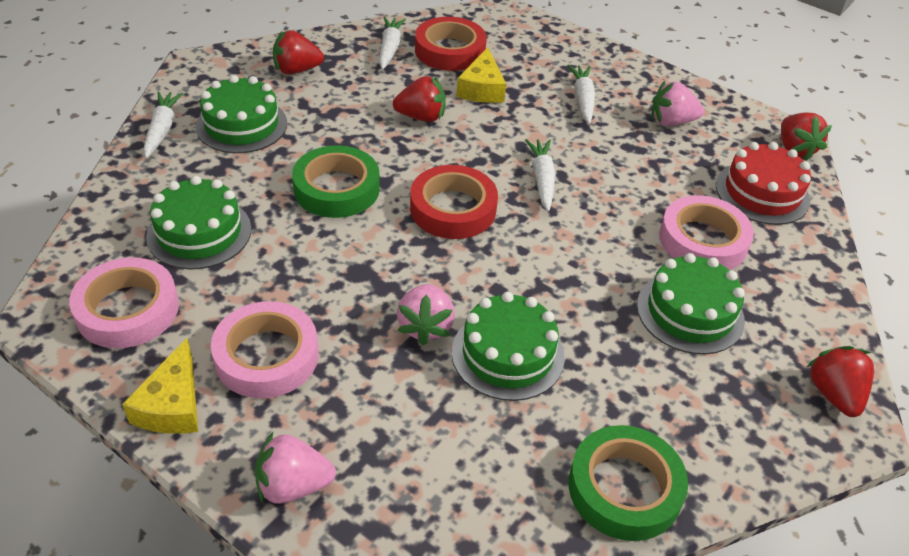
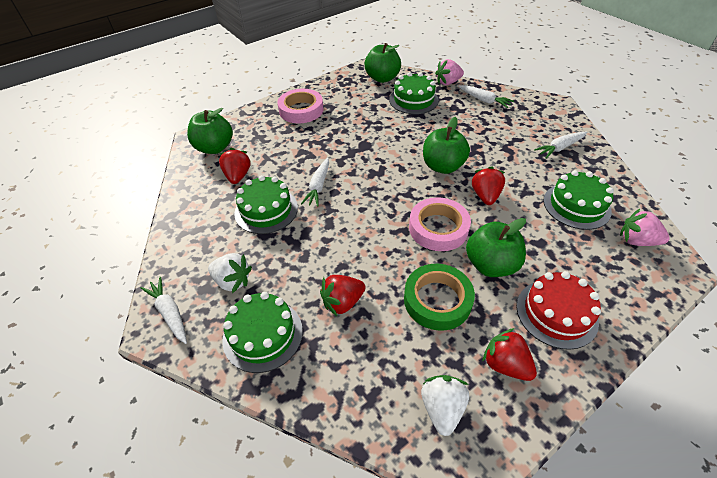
green apple: 0 -> 4
green tape: 2 -> 1
pink strawberry: 3 -> 2
pink tape: 3 -> 2
red tape: 2 -> 0
white strawberry: 0 -> 2
yellow cheese: 2 -> 0

